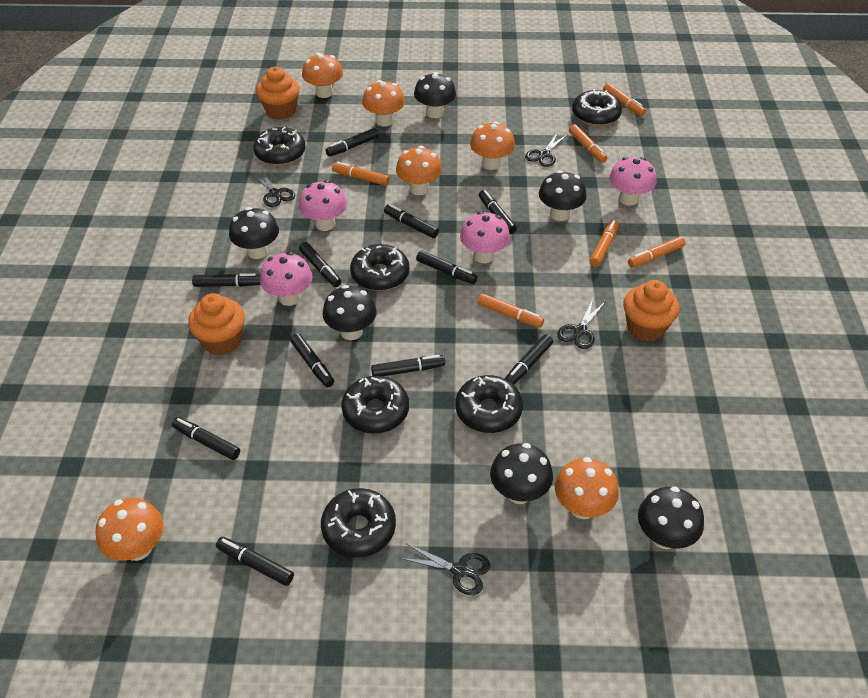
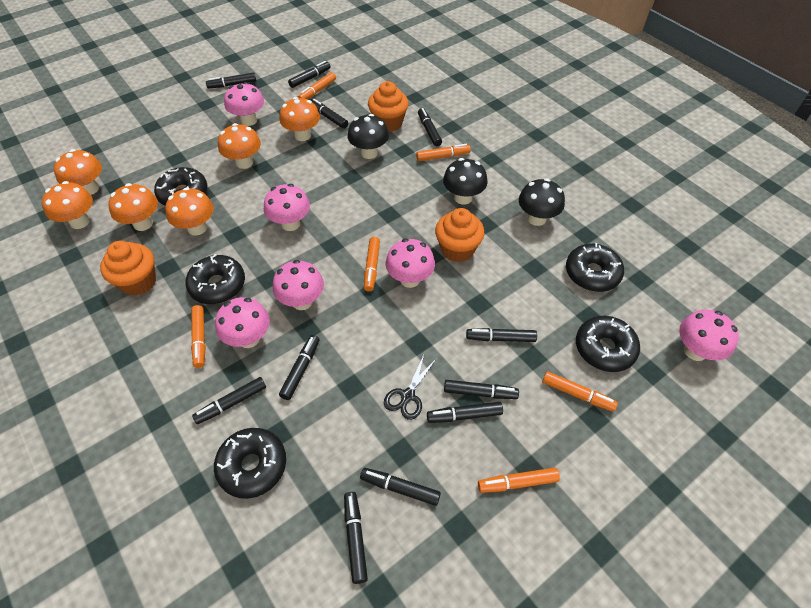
black donut: 6 -> 5
black mushroom: 6 -> 3
black scissors: 4 -> 1
pink mushroom: 4 -> 6

